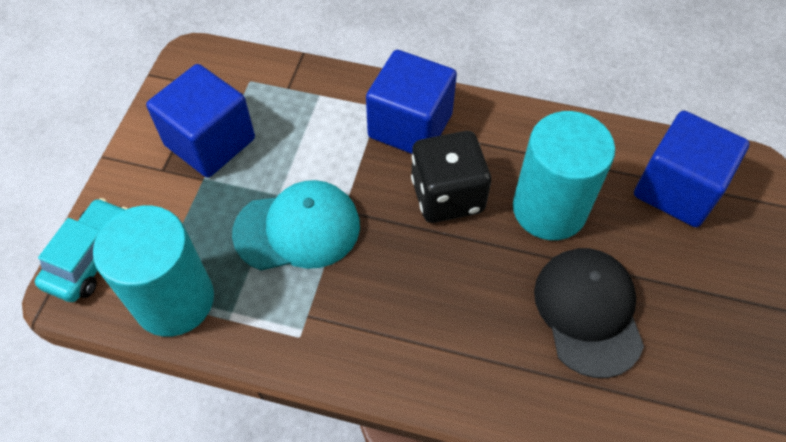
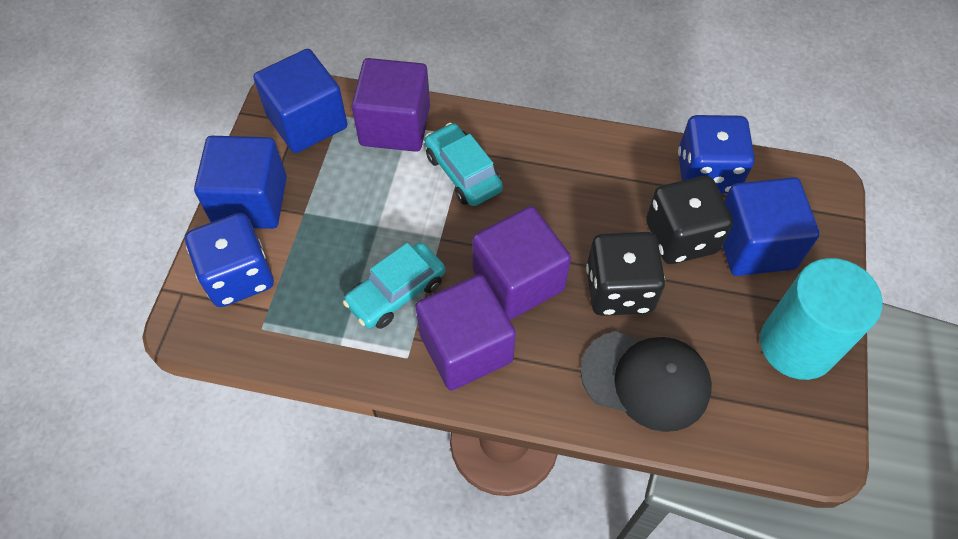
black dice: 1 -> 2
blue dice: 0 -> 2
purple cube: 0 -> 3
turquoise cap: 1 -> 0
turquoise car: 1 -> 2
turquoise cylinder: 2 -> 1

